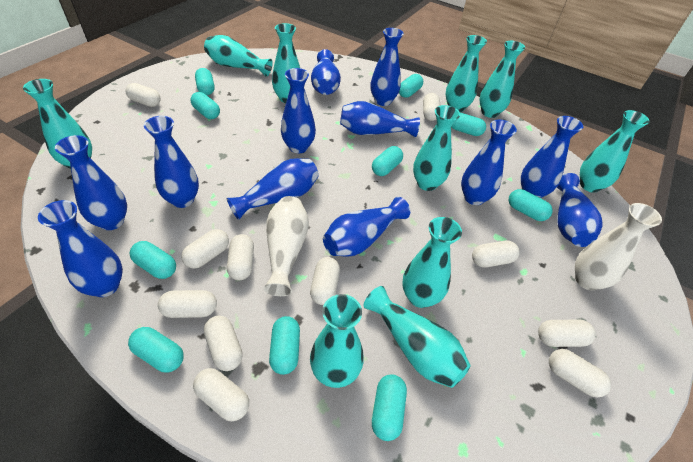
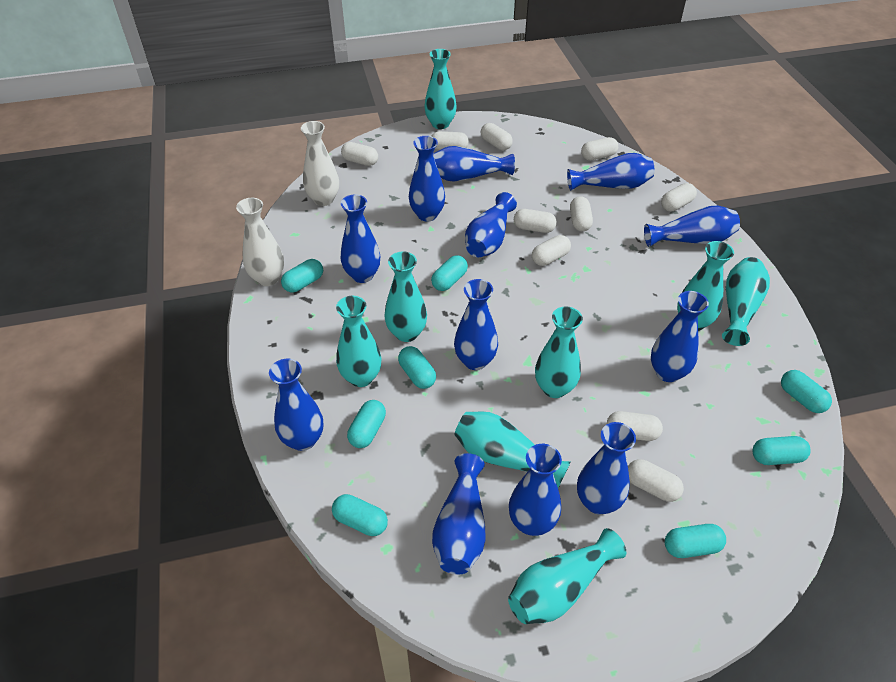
turquoise capsule: 10 -> 8
turquoise vase: 10 -> 8
white capsule: 11 -> 10

